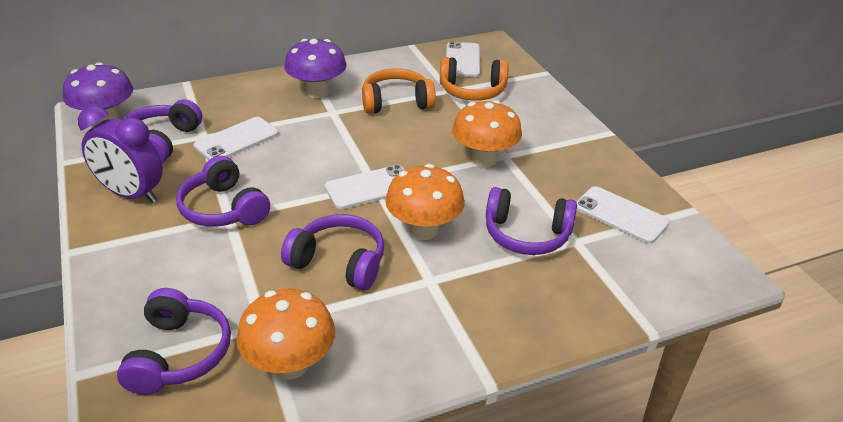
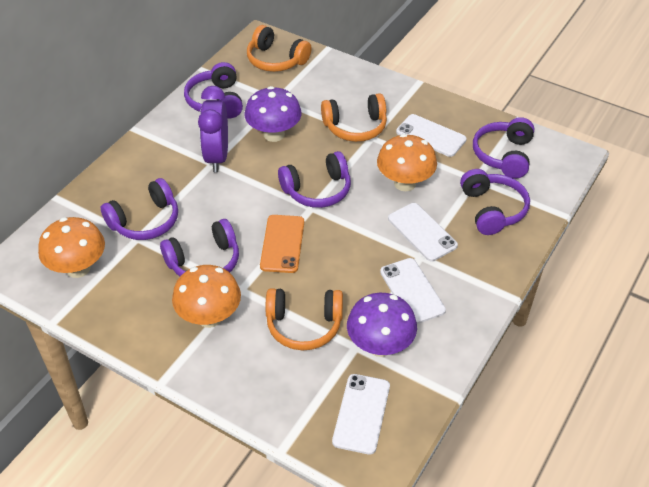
orange headphones: 2 -> 3
orange phone: 0 -> 1
purple headphones: 5 -> 6

